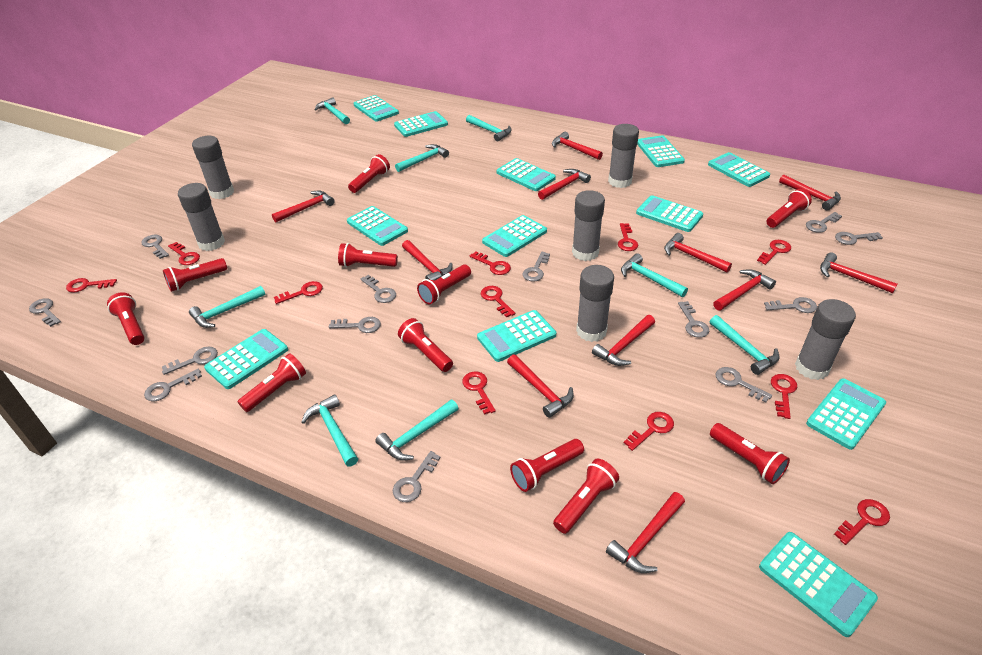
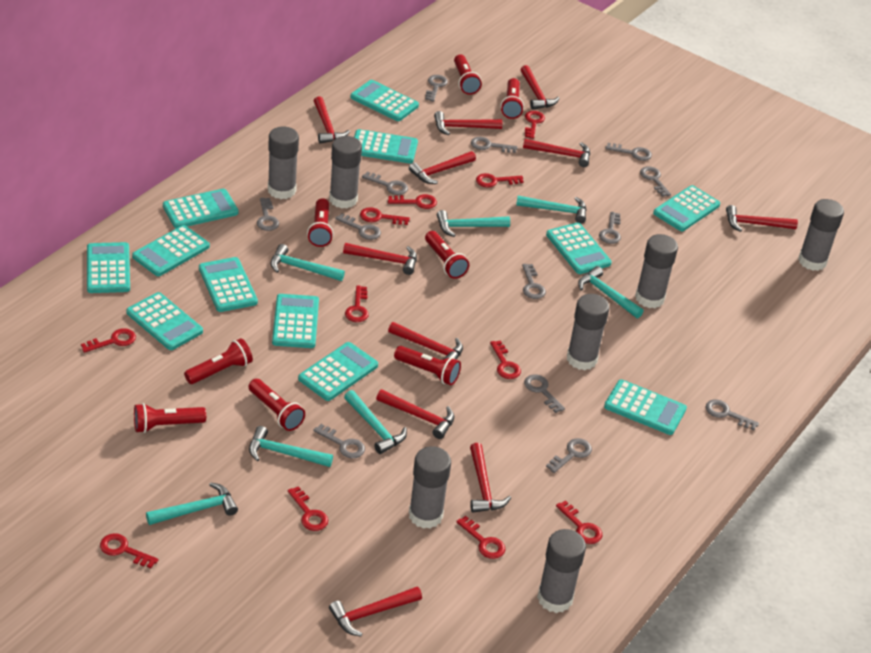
grey glue stick: 6 -> 7
red flashlight: 11 -> 8
turquoise hammer: 8 -> 7

